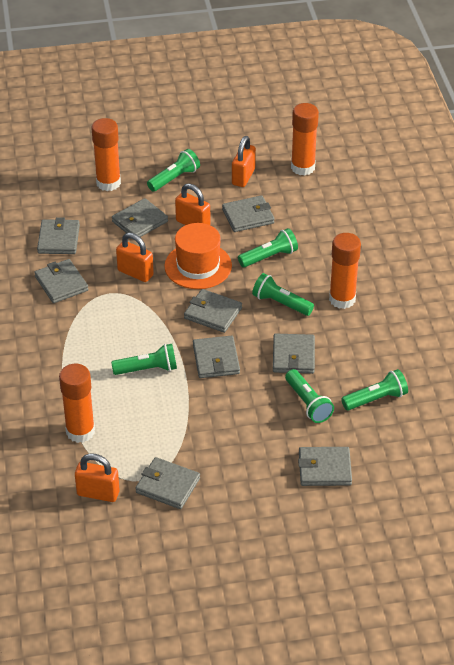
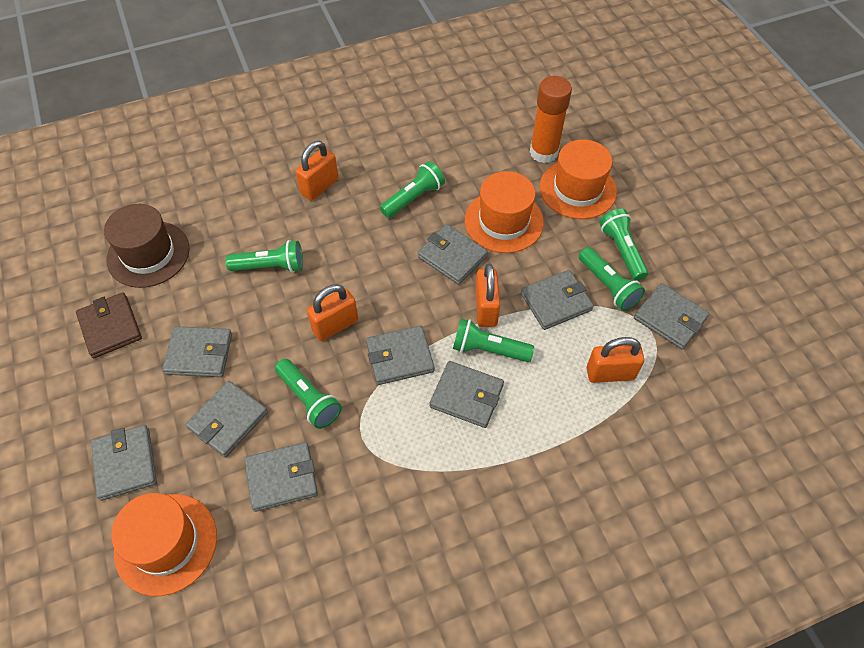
brown hat: 0 -> 1
brown wallet: 0 -> 1
orange glue stick: 4 -> 1
orange hat: 1 -> 3

